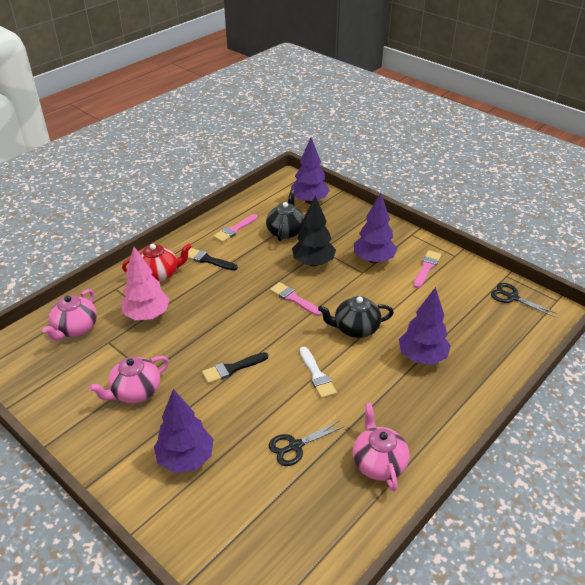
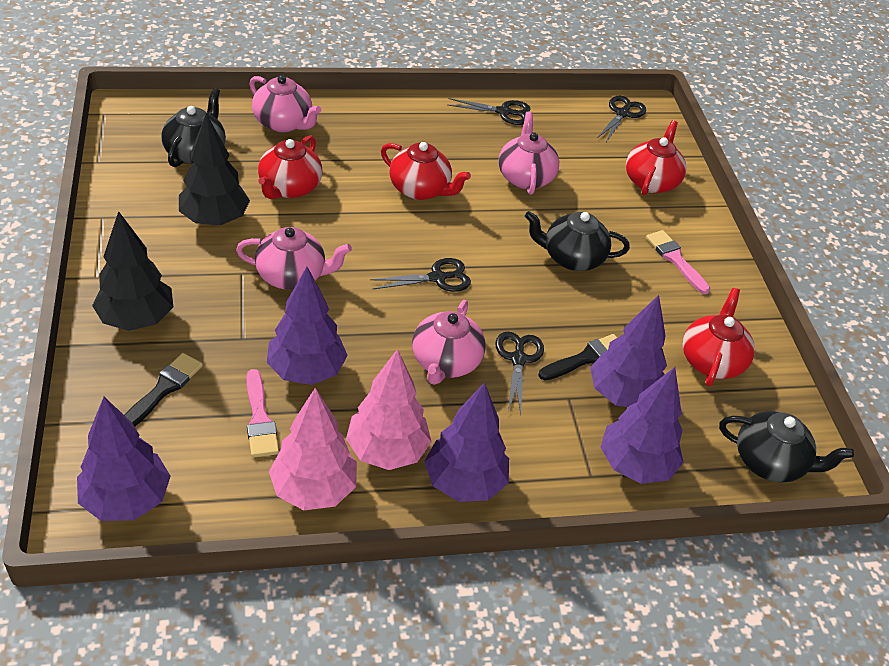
black scissors: 2 -> 4
black teapot: 2 -> 3
black tree: 1 -> 2
pink brush: 3 -> 2
pink teapot: 3 -> 4
pink tree: 1 -> 2
purple tree: 4 -> 5
red teapot: 1 -> 4
white brush: 1 -> 0

